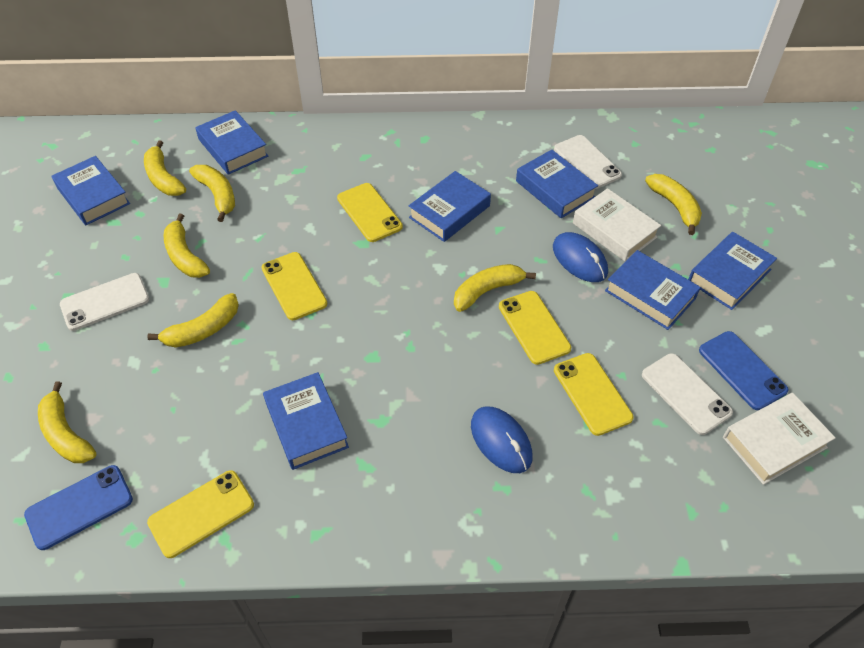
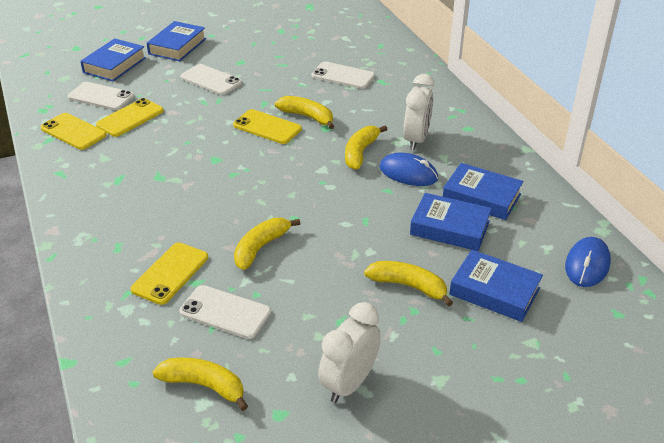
blue book: 7 -> 5
blue phone: 2 -> 0
white book: 2 -> 0
white clock: 0 -> 2
white phone: 3 -> 4
yellow banana: 7 -> 5
yellow phone: 5 -> 4

